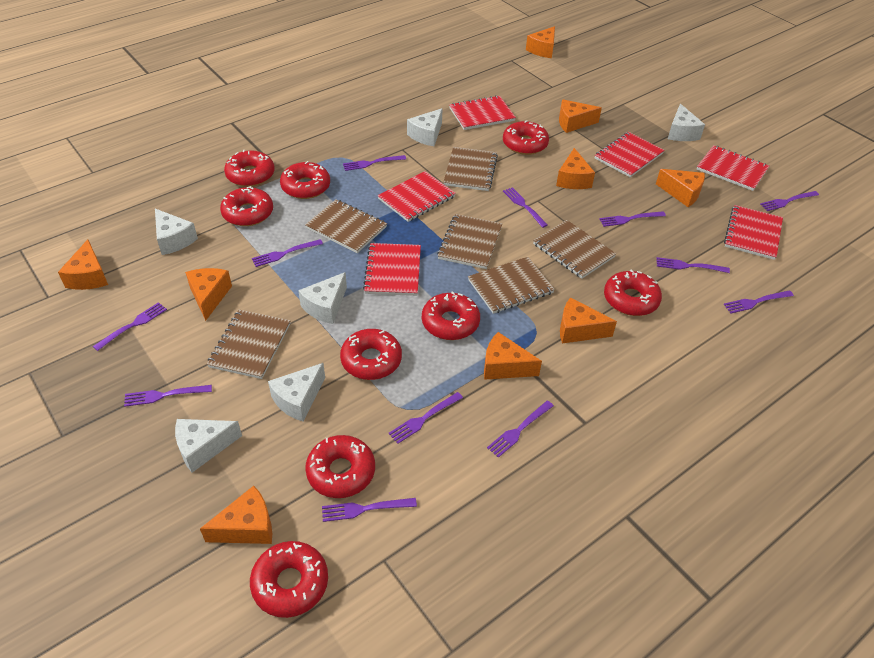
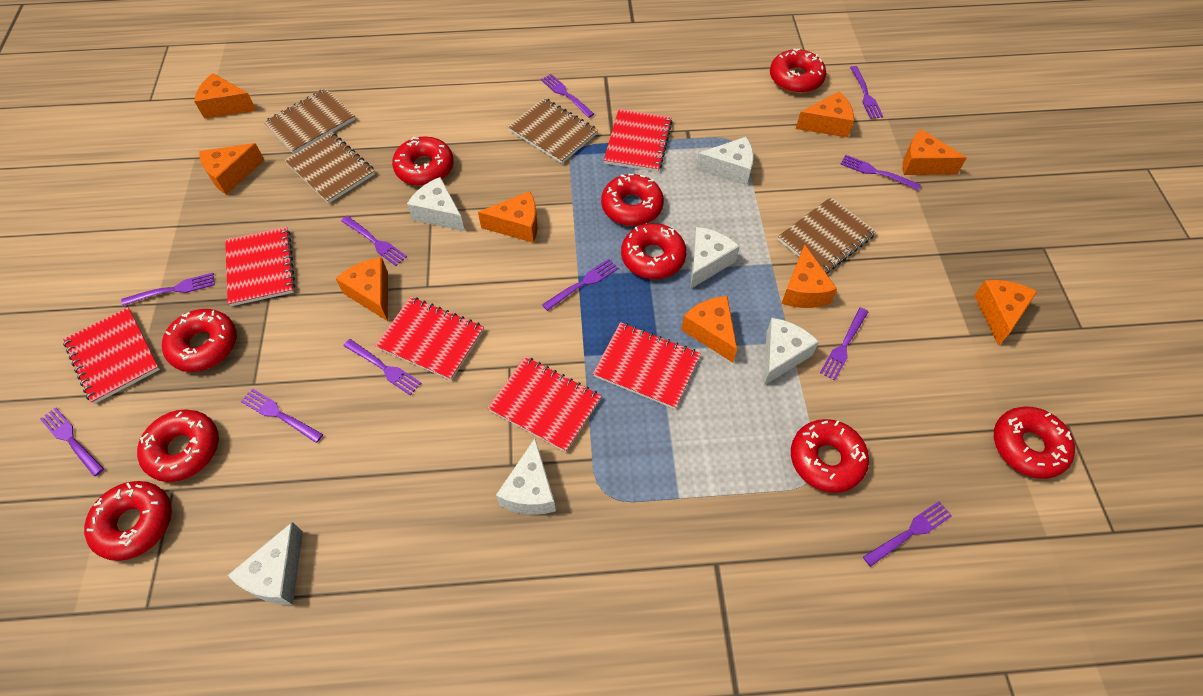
brown notebook: 6 -> 4
purple fork: 12 -> 11

